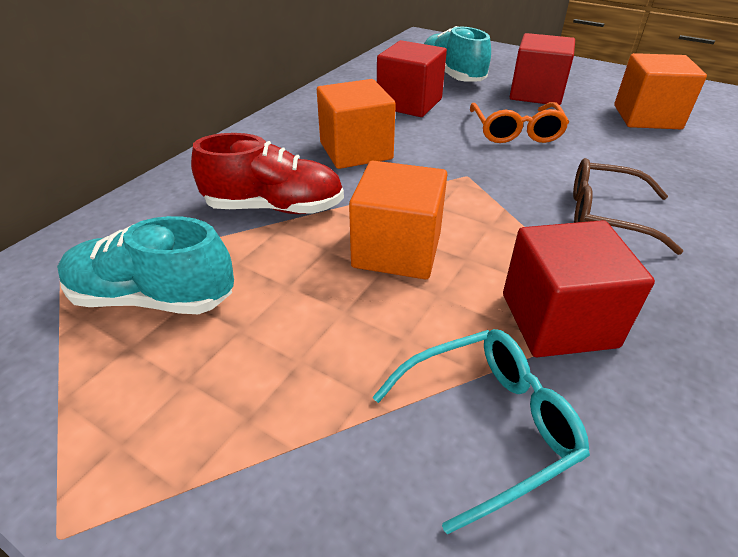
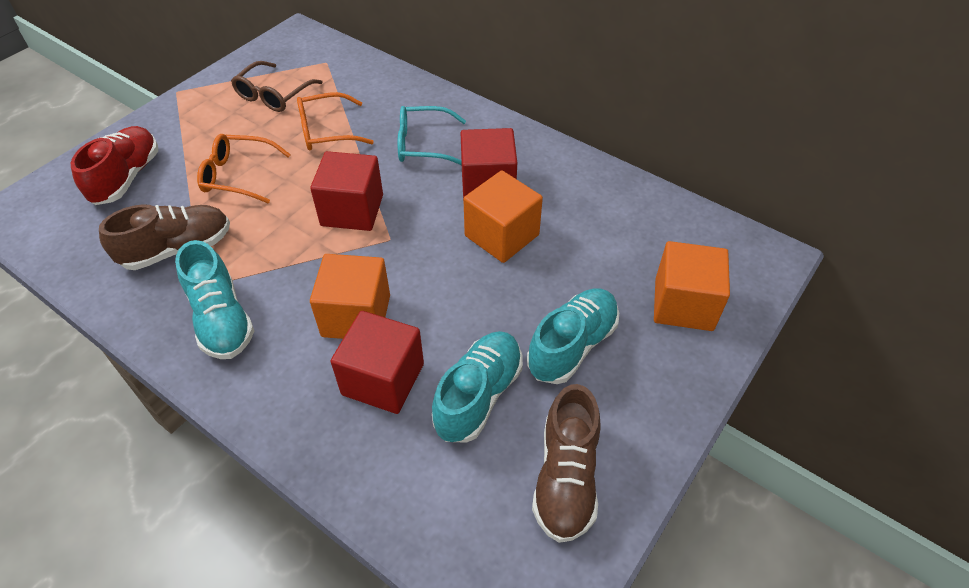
brown shoe: 0 -> 2
orange glasses: 1 -> 2
turquoise shoe: 2 -> 3

